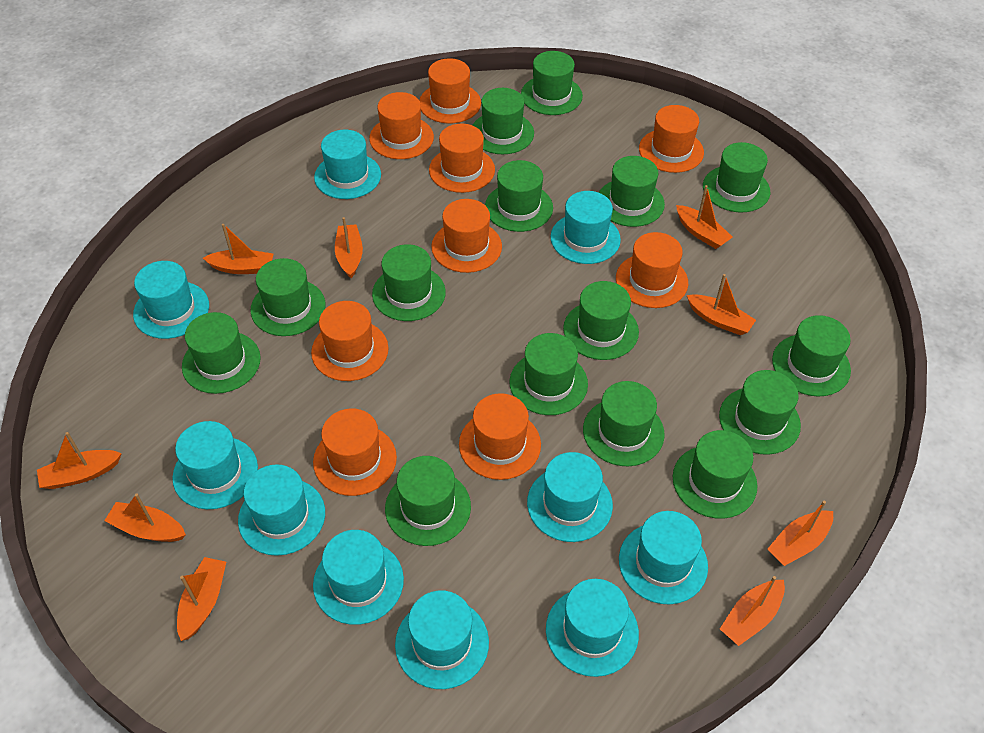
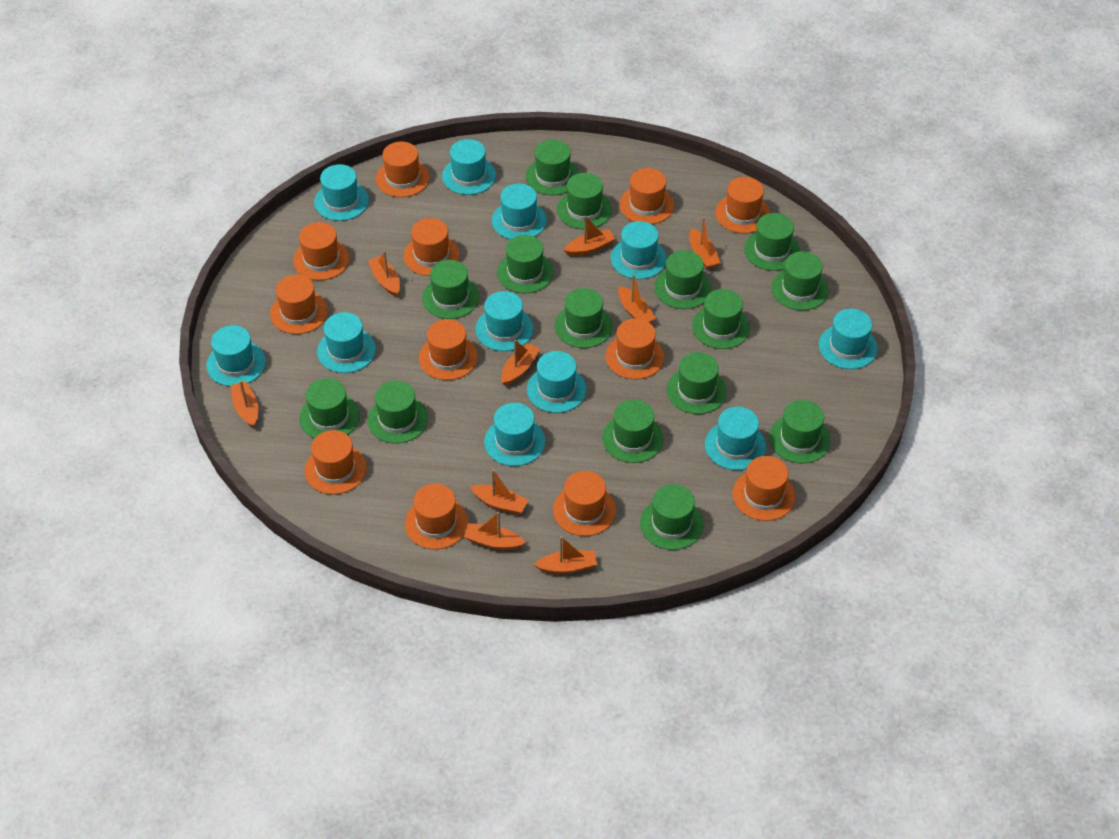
orange hat: 9 -> 12
turquoise hat: 10 -> 11

